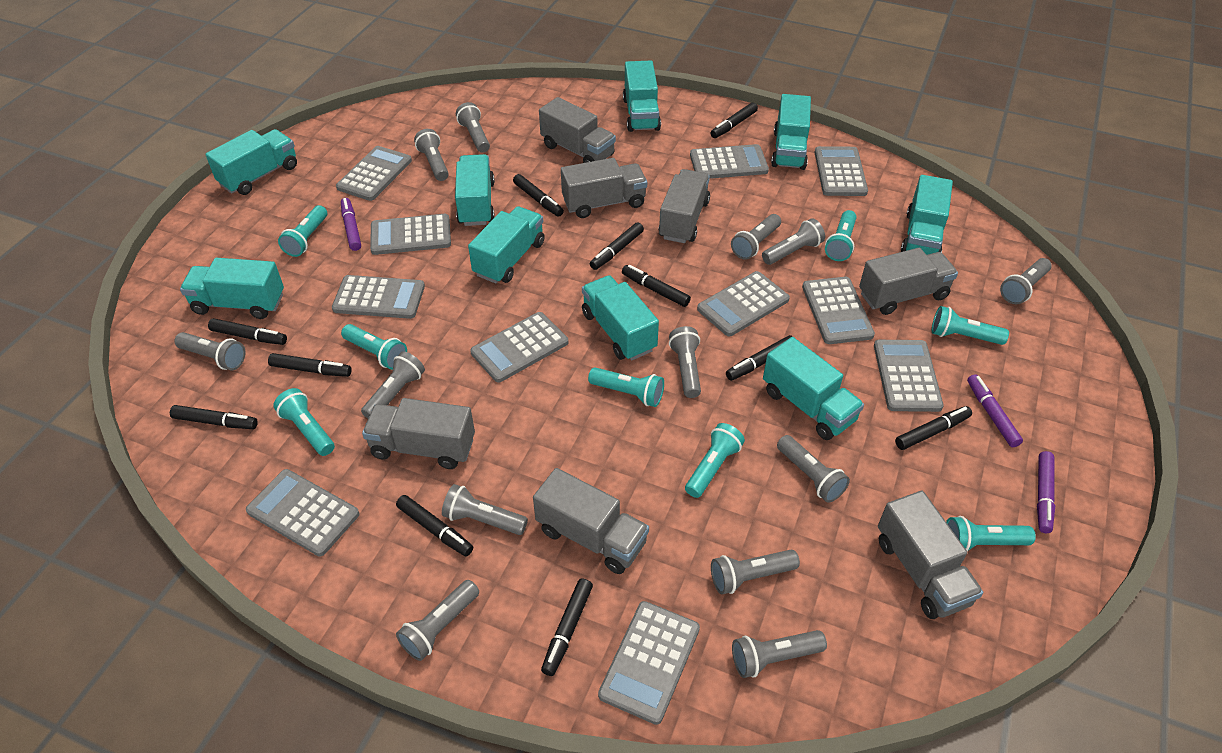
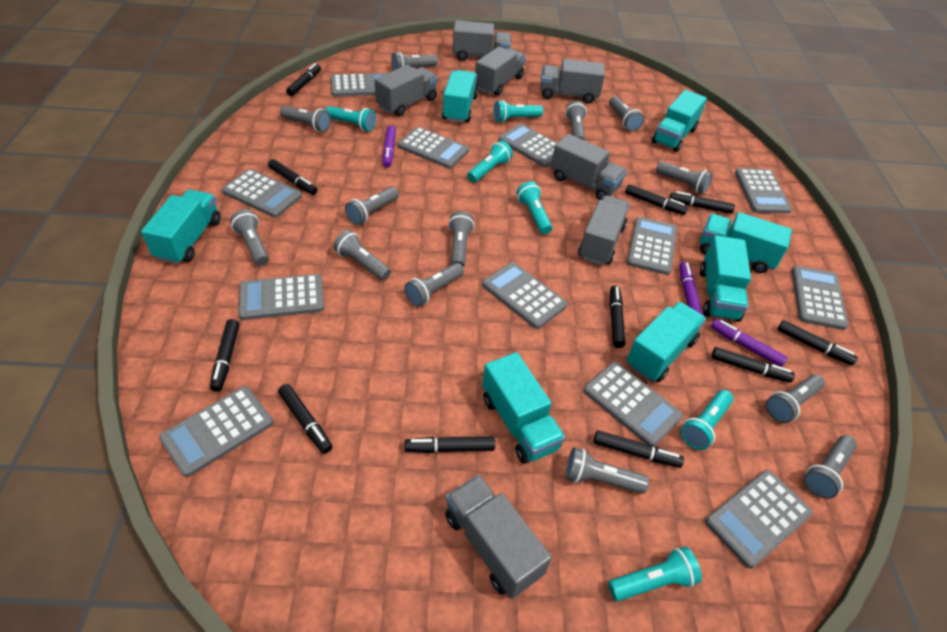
grey calculator: 11 -> 12
turquoise flashlight: 8 -> 6
turquoise truck: 9 -> 7

